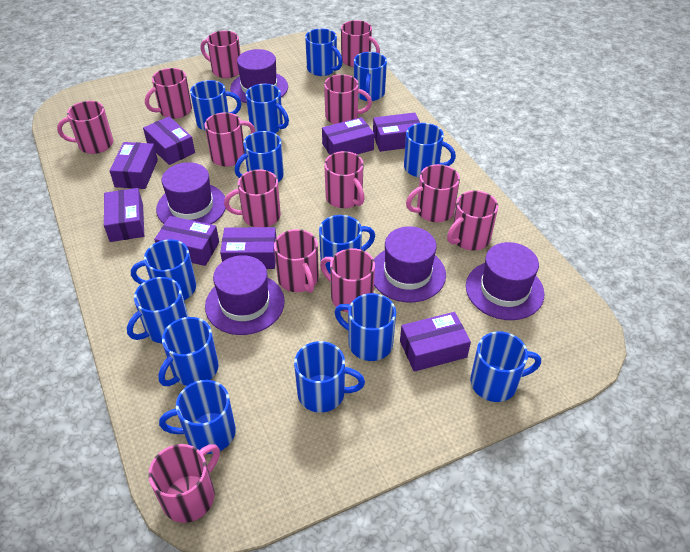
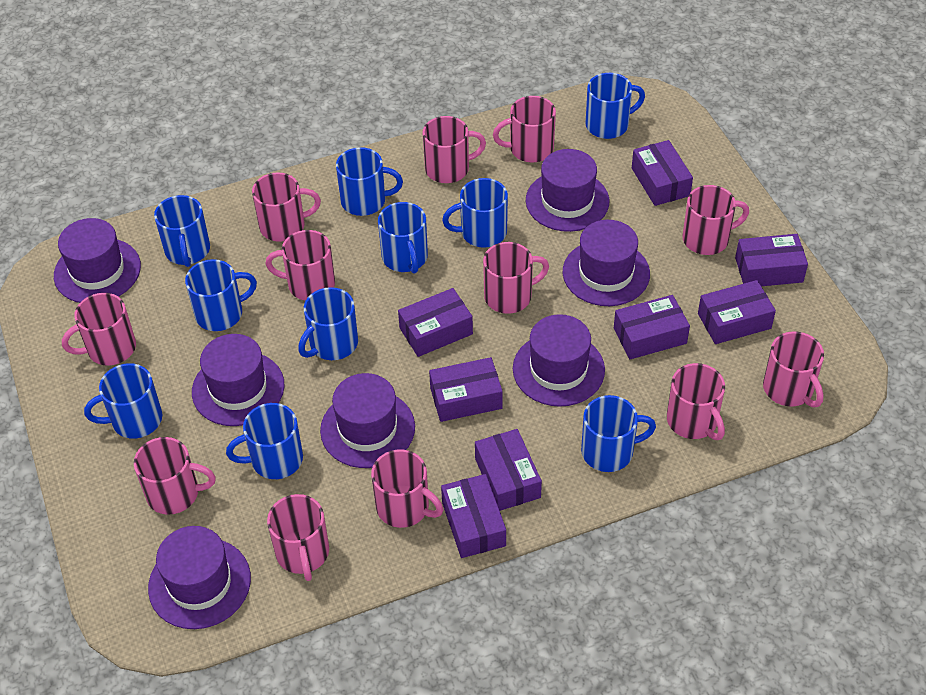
blue mug: 14 -> 10
pink mug: 13 -> 12
purple hat: 5 -> 7

